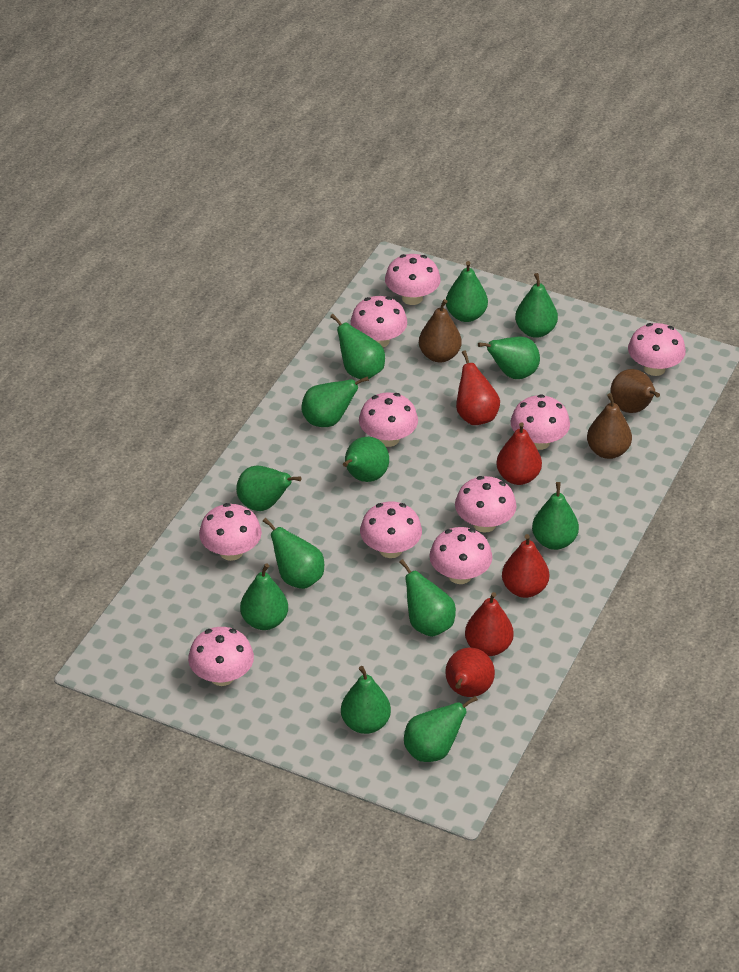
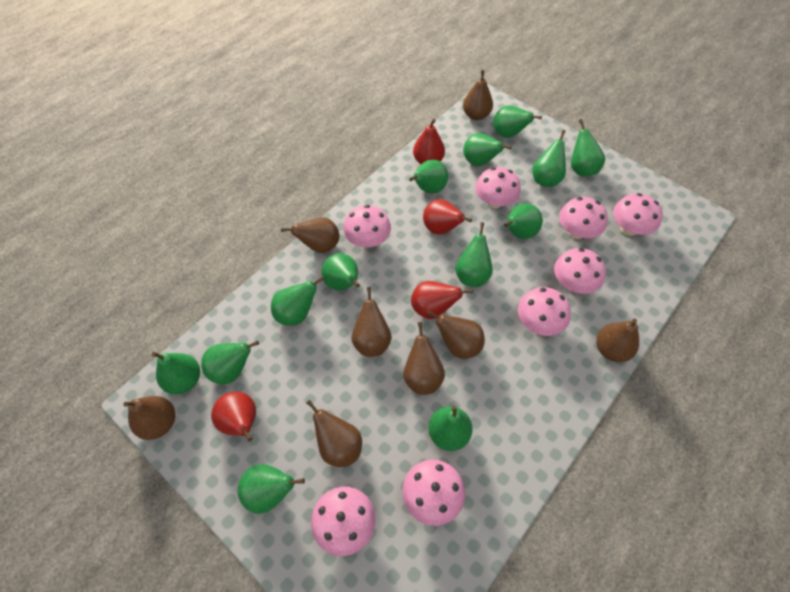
brown pear: 3 -> 8
pink mushroom: 10 -> 8
red pear: 5 -> 4

